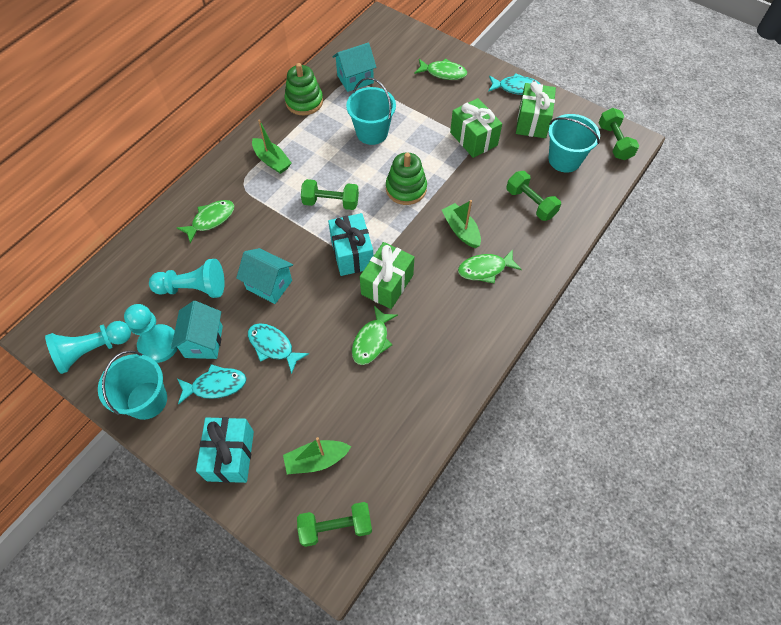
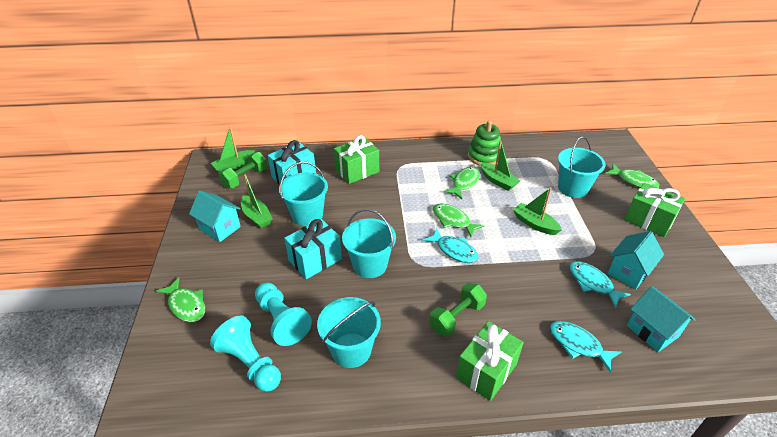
green boat: 3 -> 4
green dumbbell: 4 -> 2
green stacking toy: 2 -> 1
turquoise bucket: 3 -> 4
turquoise pawn: 3 -> 2

